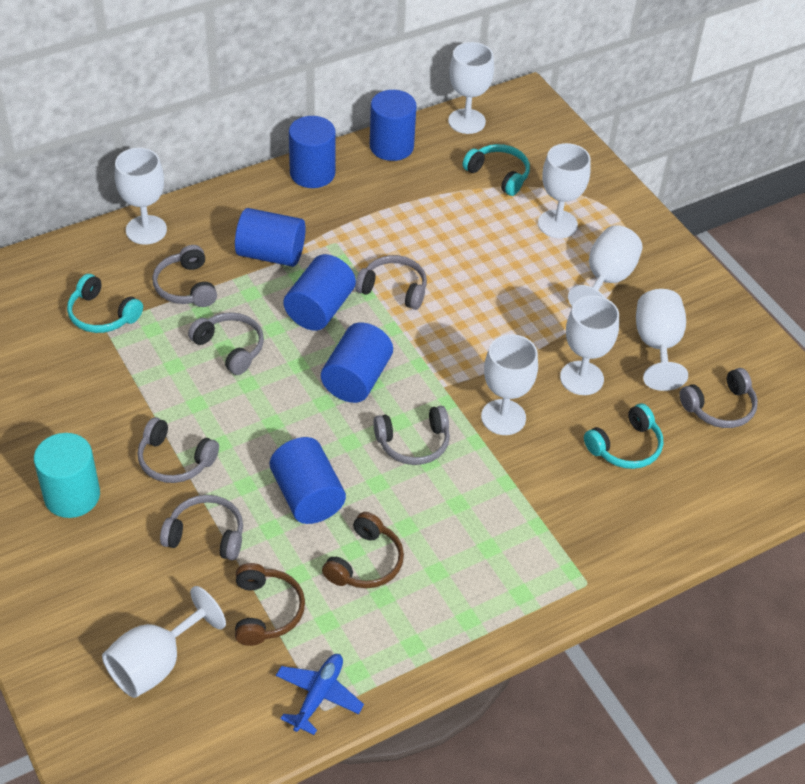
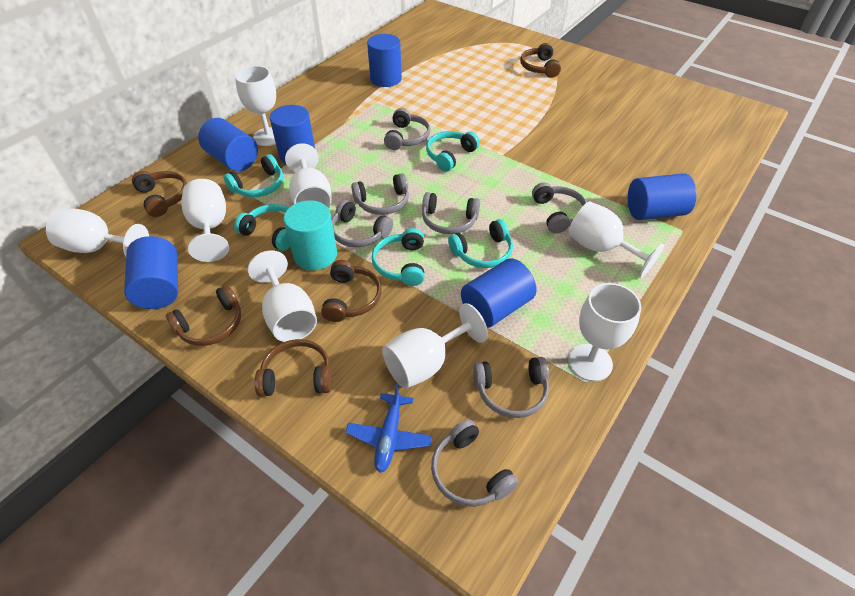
brown headphones: 2 -> 5
turquoise headphones: 3 -> 5

